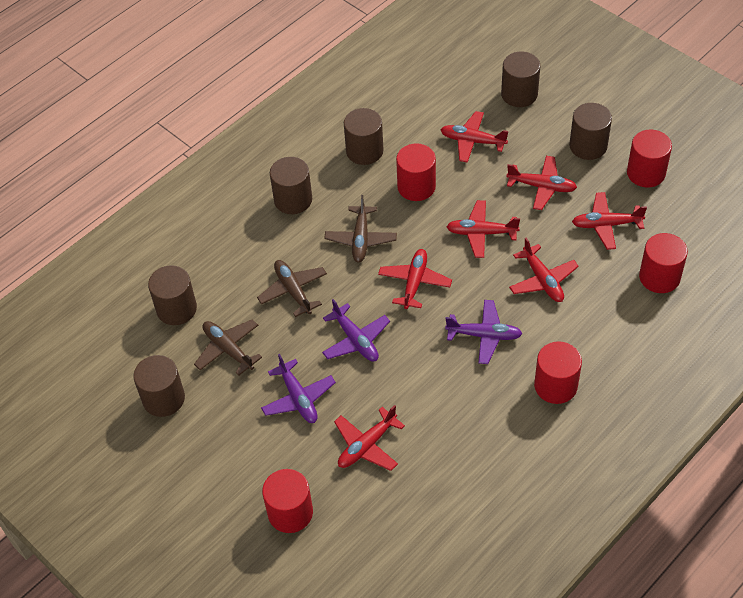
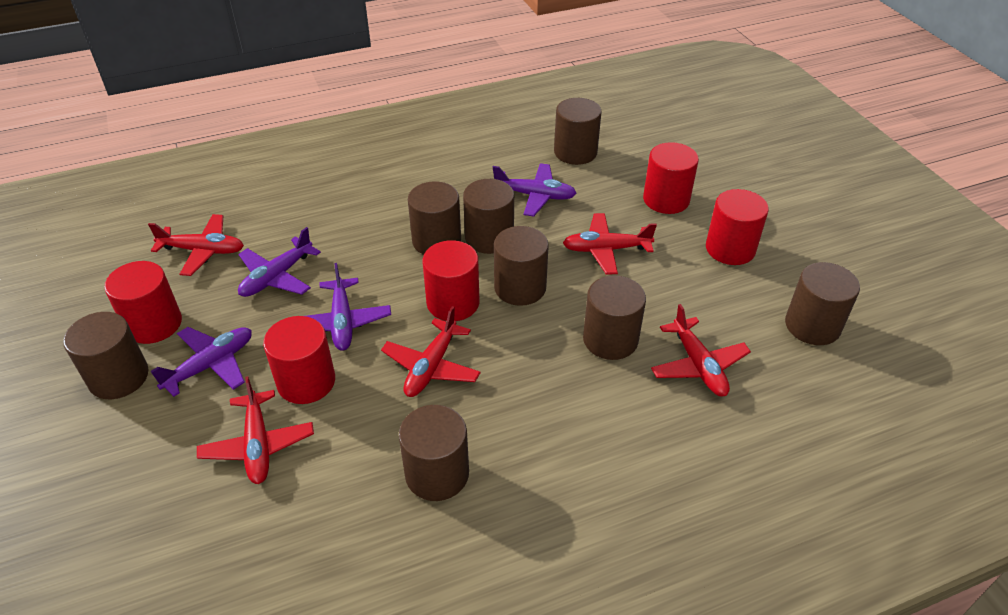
brown cylinder: 6 -> 8
brown plane: 3 -> 0
purple plane: 3 -> 4
red plane: 7 -> 5

